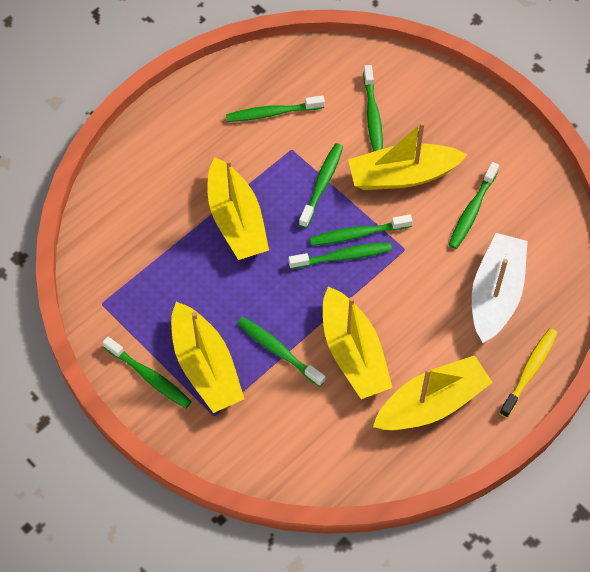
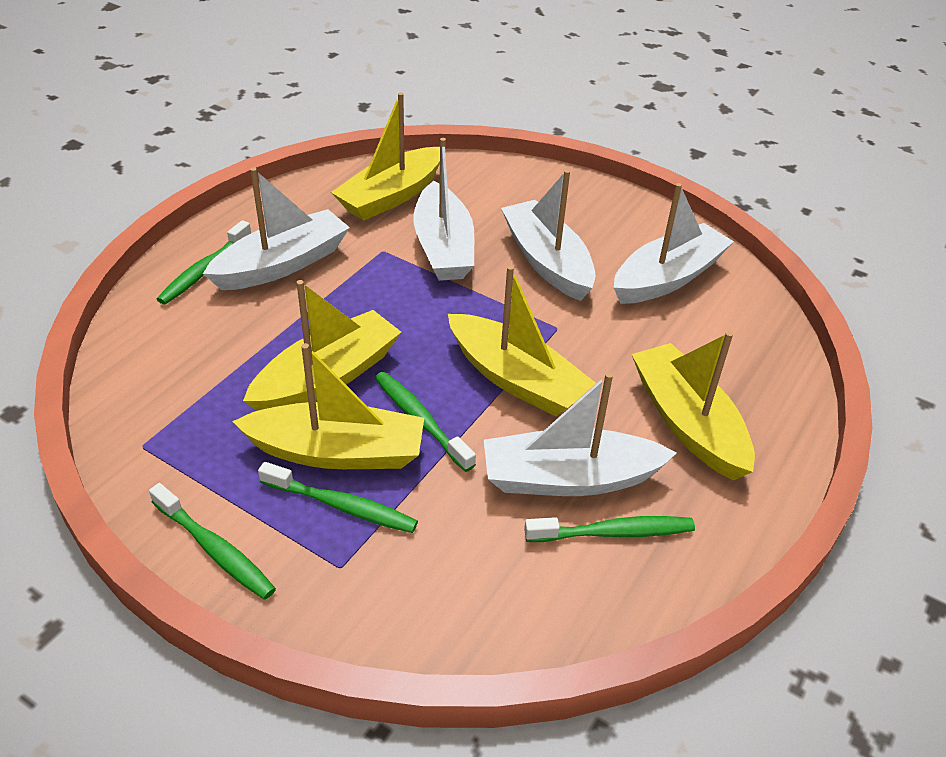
green toothbrush: 8 -> 5
white boat: 1 -> 5
yellow toothbrush: 1 -> 0

